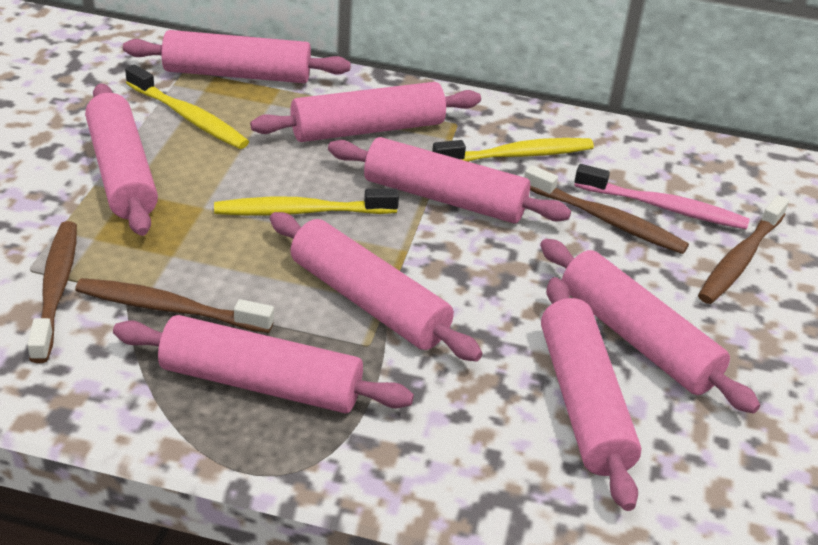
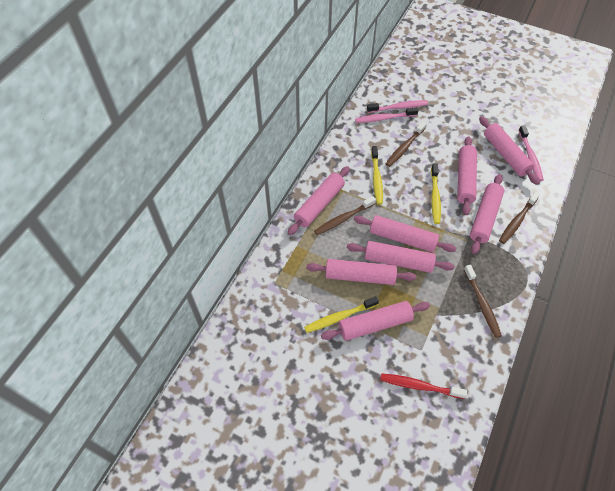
pink toothbrush: 1 -> 3
red toothbrush: 0 -> 1

